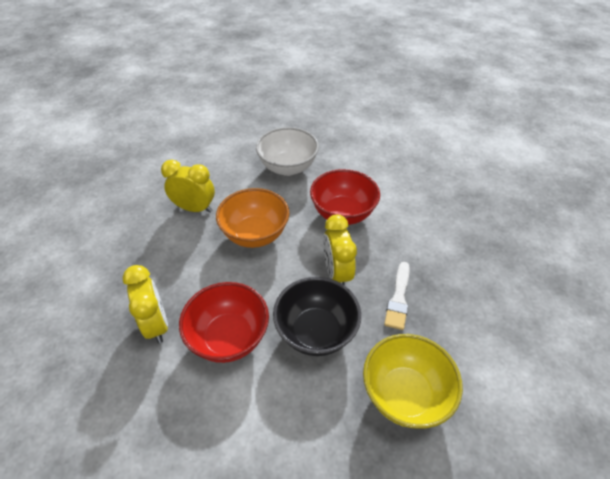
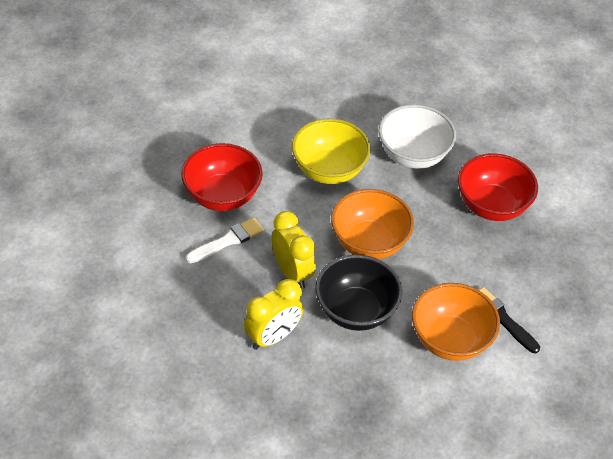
black brush: 0 -> 1
orange bowl: 1 -> 2
yellow clock: 3 -> 2

